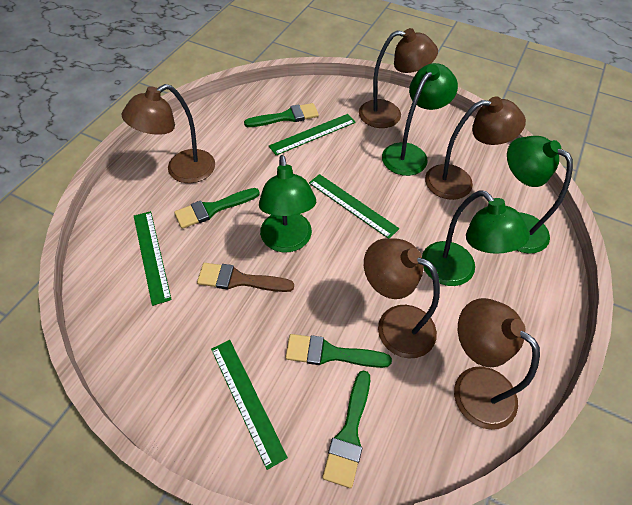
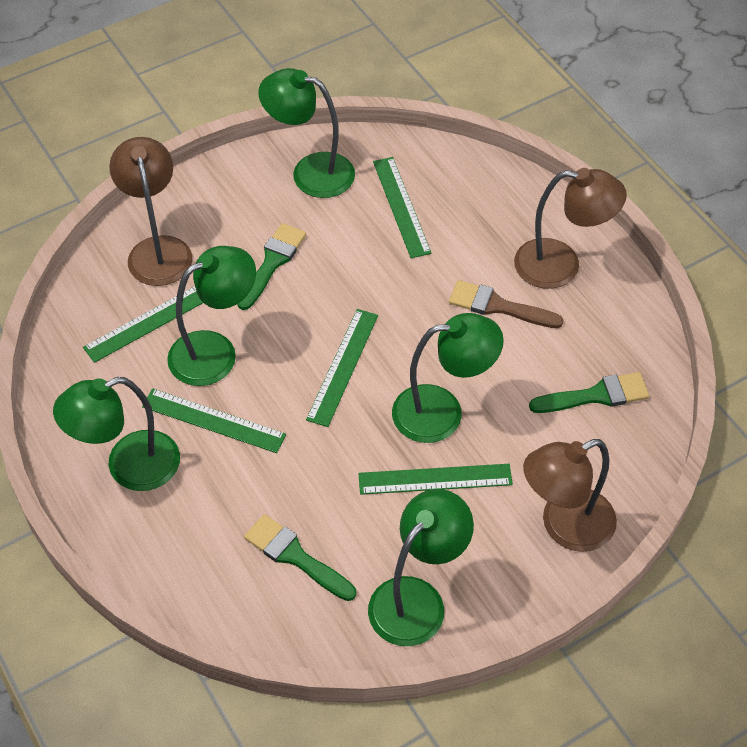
brown lamp: 5 -> 3
green brush: 4 -> 3
green lamp: 4 -> 5
green ruler: 4 -> 5

